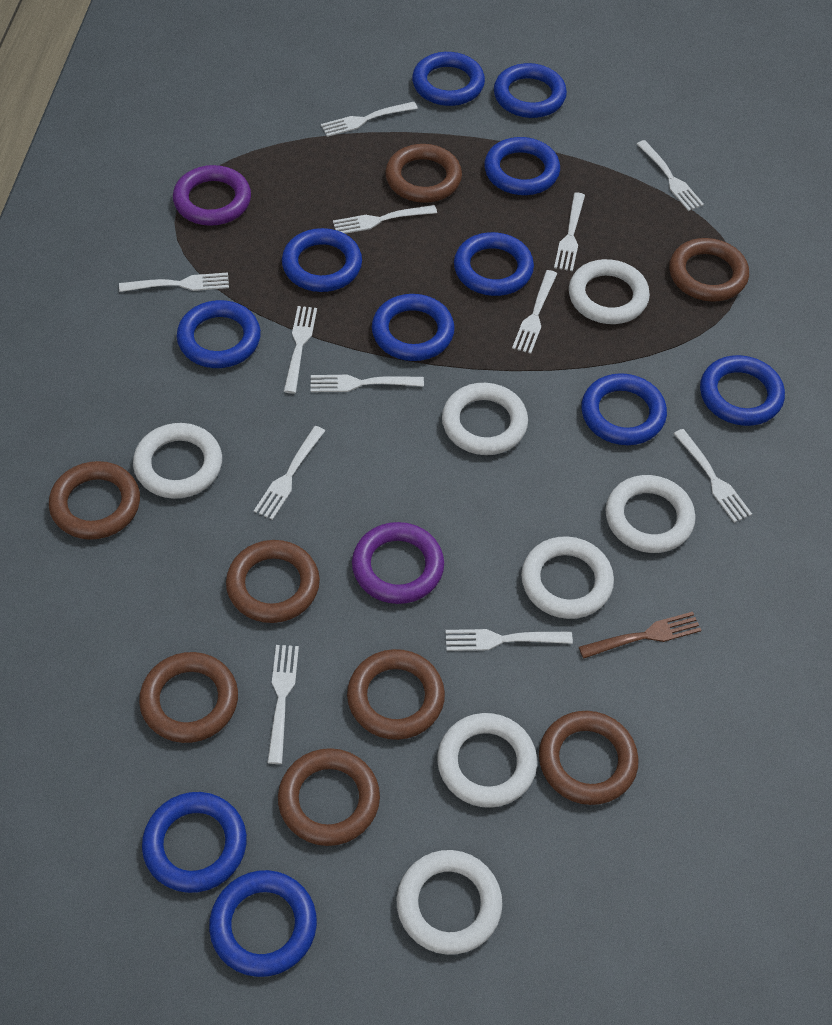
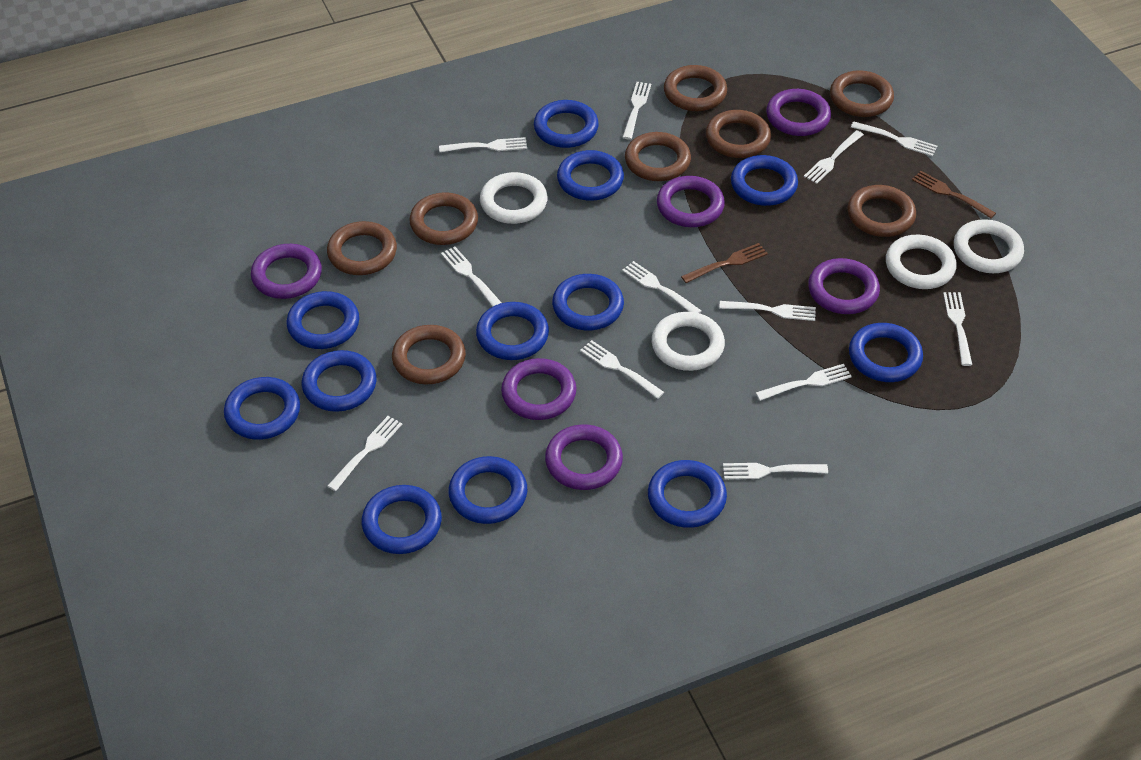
blue ring: 11 -> 12
brown fork: 1 -> 2
purple ring: 2 -> 6
white ring: 7 -> 4

